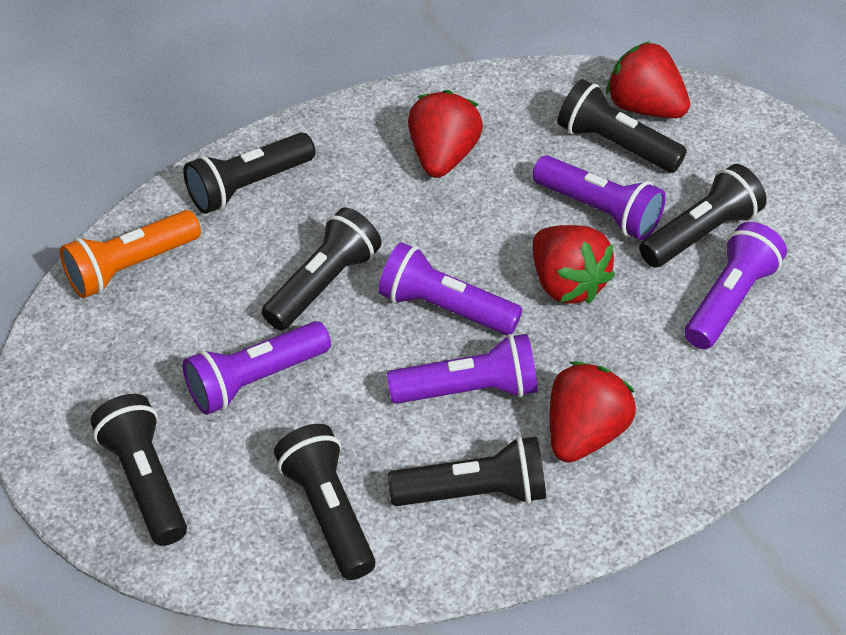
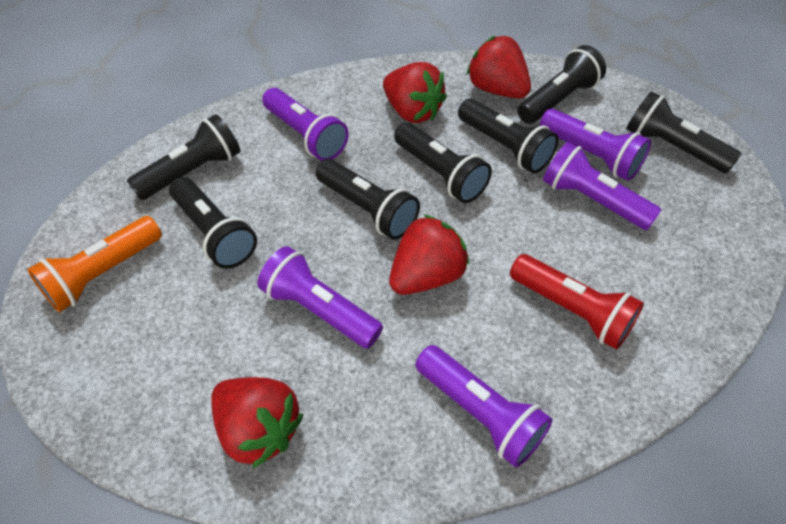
red flashlight: 0 -> 1

